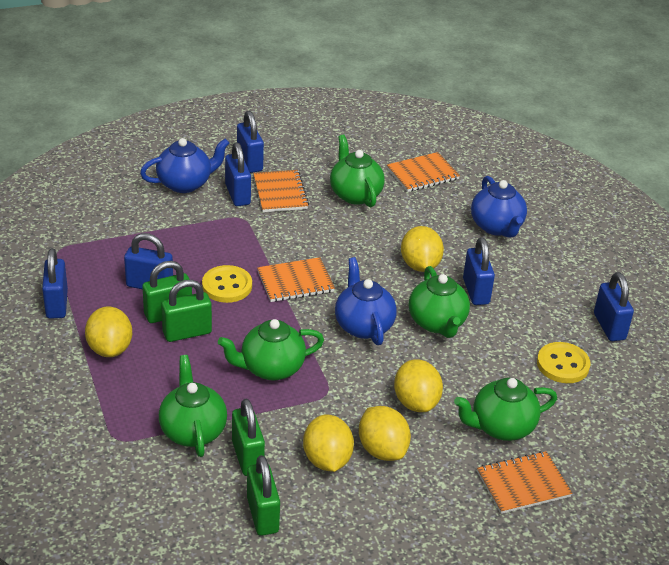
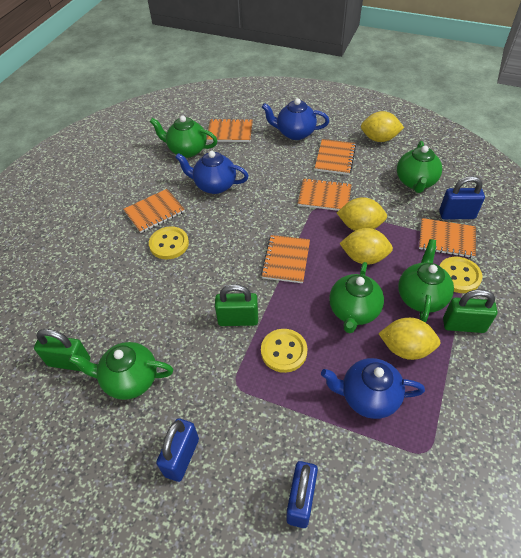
blue padlock: 6 -> 3
green padlock: 4 -> 3
orange notebook: 4 -> 6
yellow button: 2 -> 3
yellow lemon: 5 -> 4

